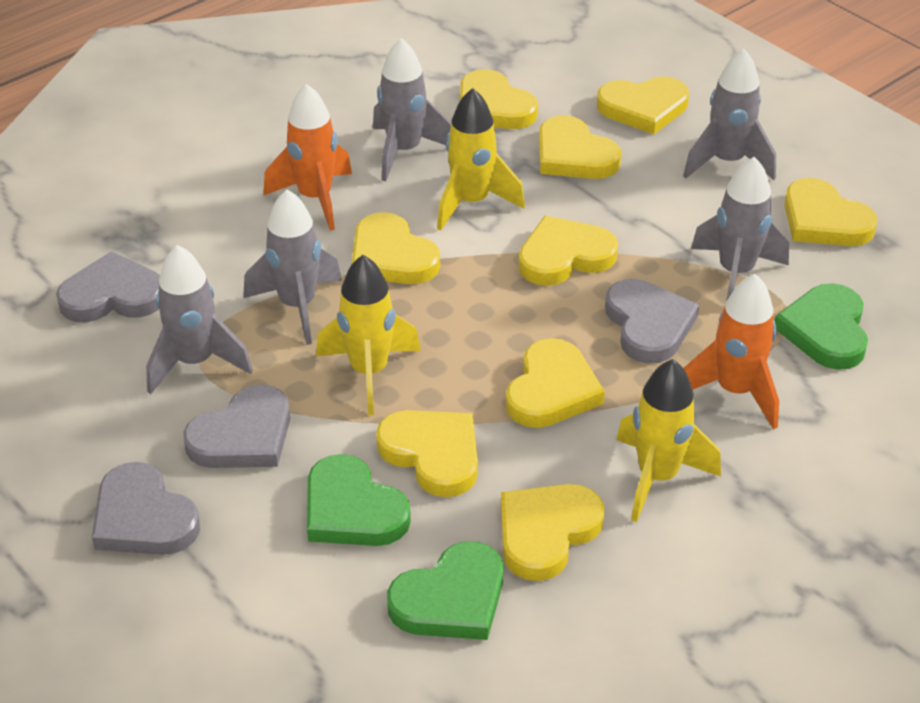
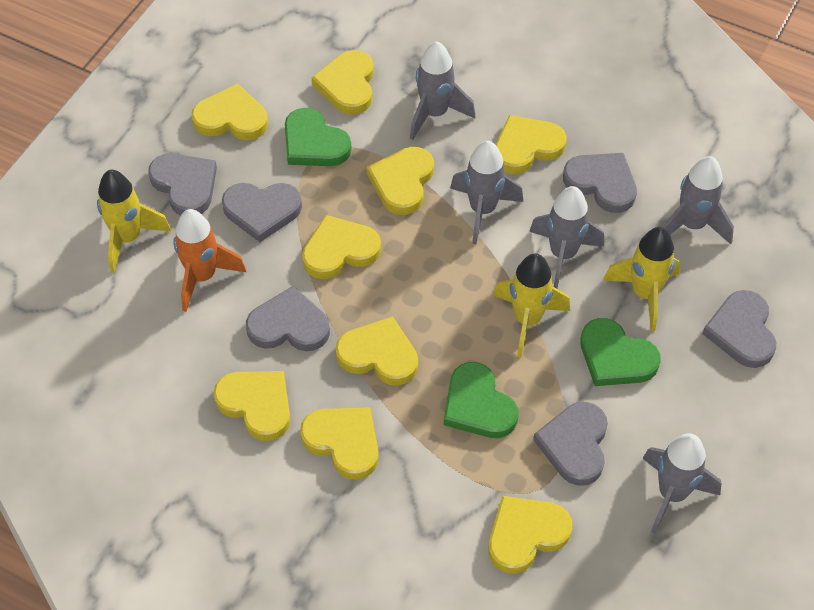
grey heart: 4 -> 6
orange rocket: 2 -> 1

